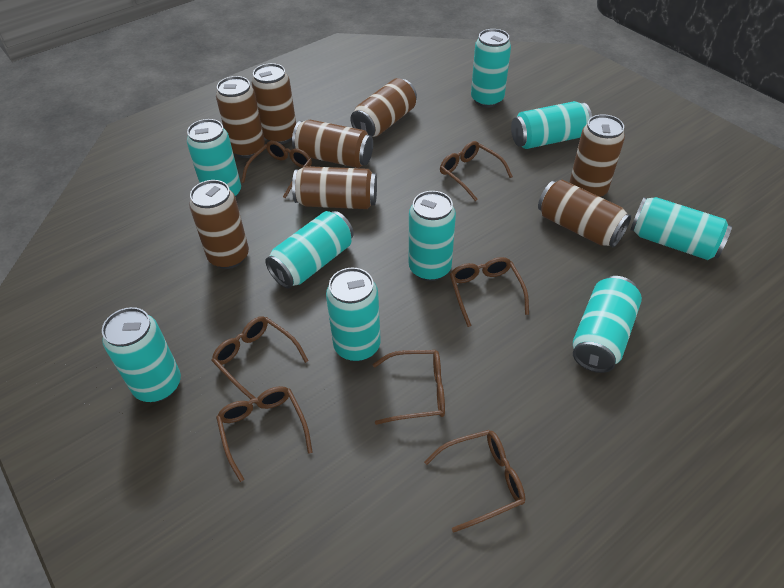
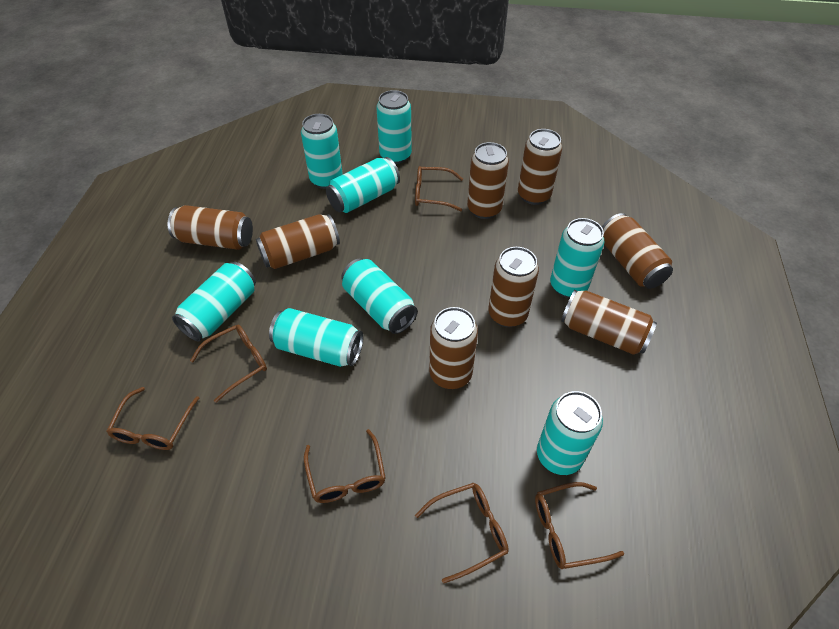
brown glasses: 7 -> 6
turquoise can: 9 -> 8

